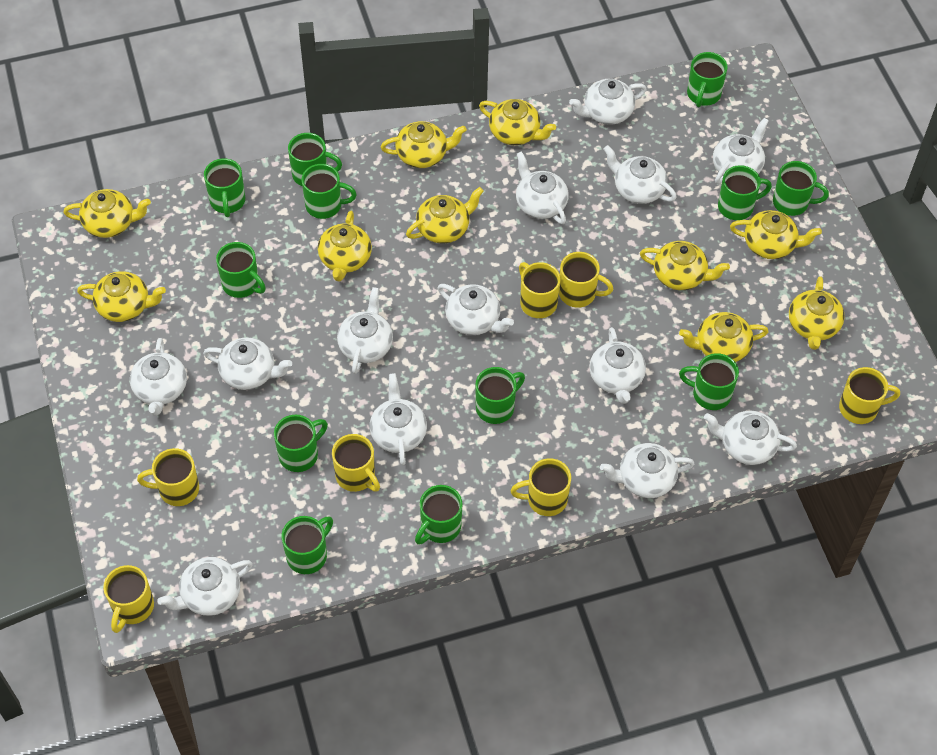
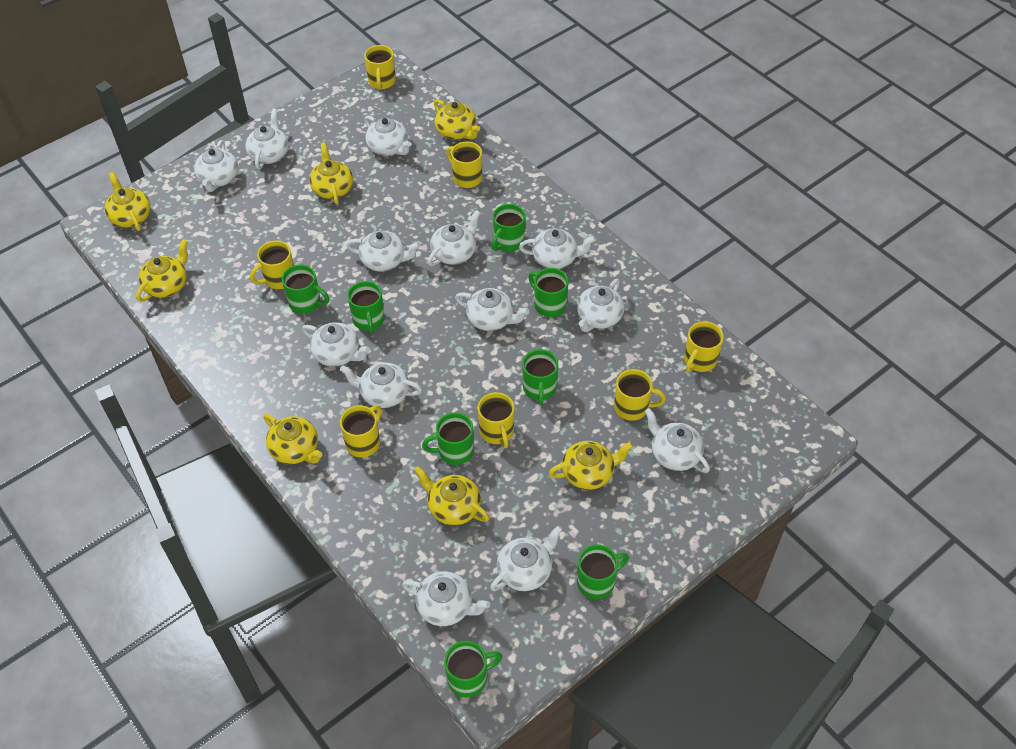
green mug: 12 -> 8
yellow teapot: 10 -> 7

